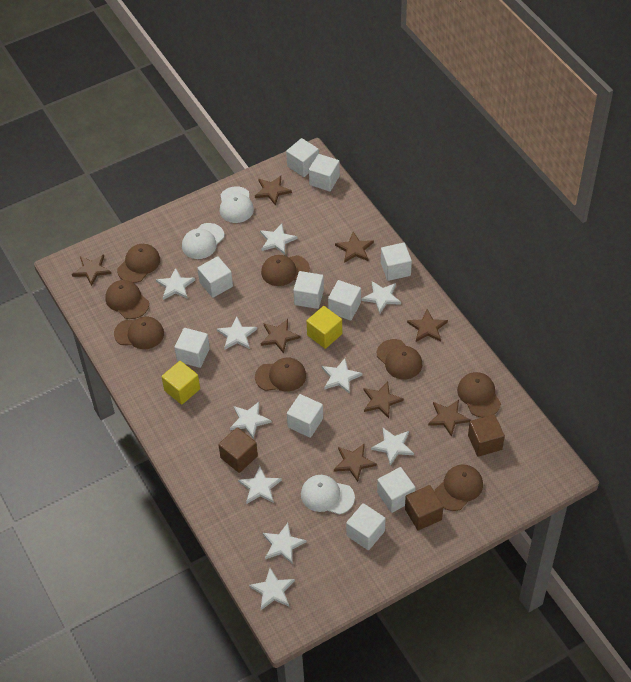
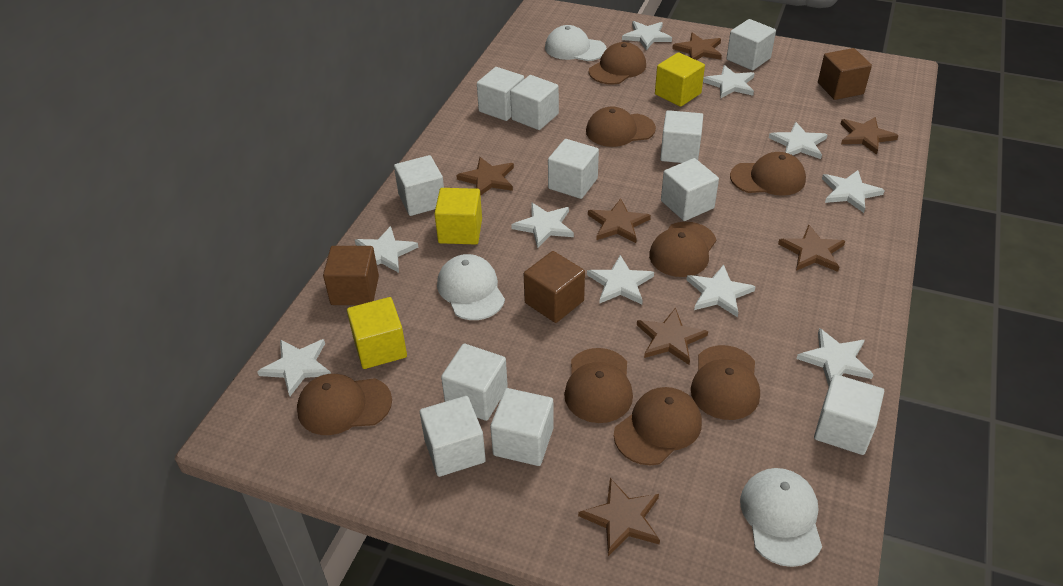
brown star: 8 -> 7
white cube: 10 -> 11
yellow cube: 2 -> 3

